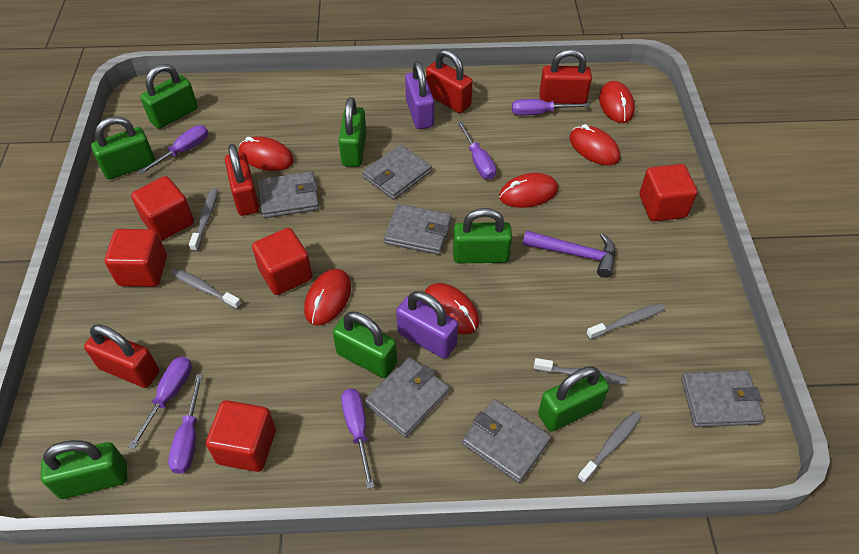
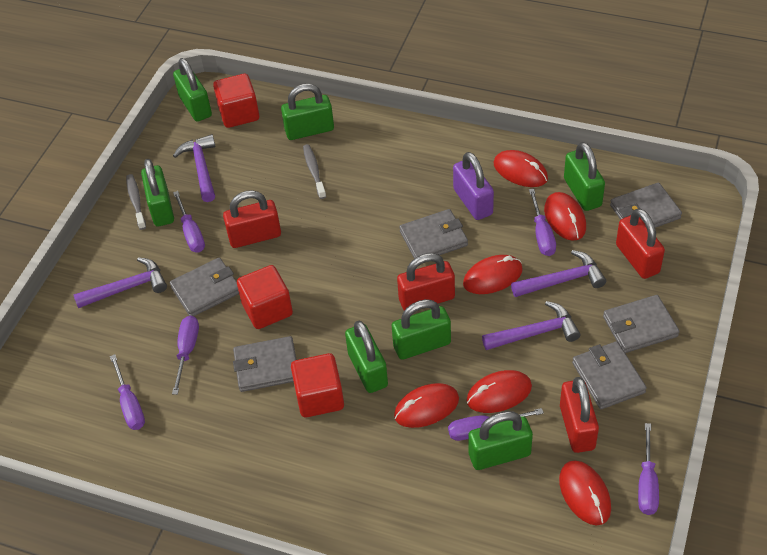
grey toothbrush: 5 -> 2
purple hammer: 1 -> 4
purple padlock: 2 -> 1
red cube: 5 -> 3

